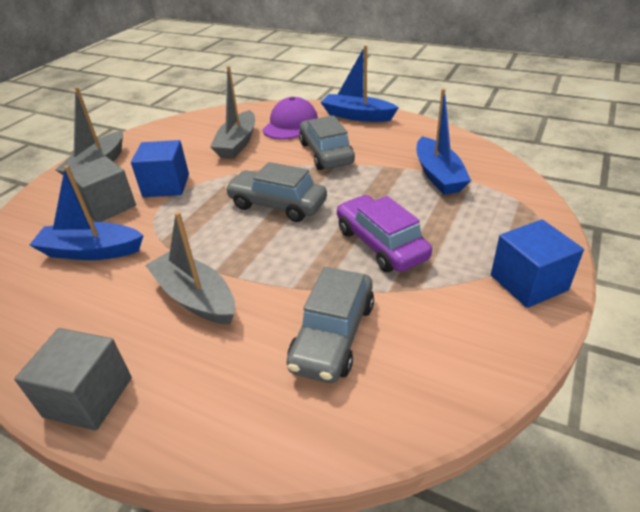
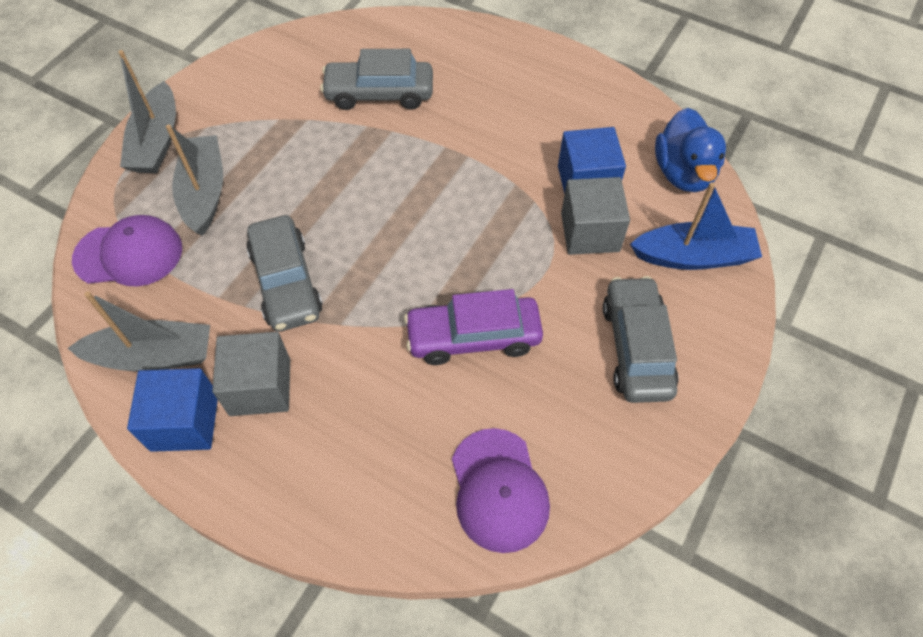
blue boat: 3 -> 1
blue duck: 0 -> 1
purple cap: 1 -> 2

